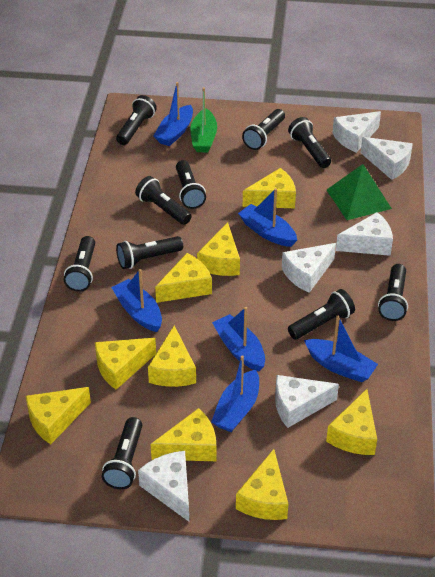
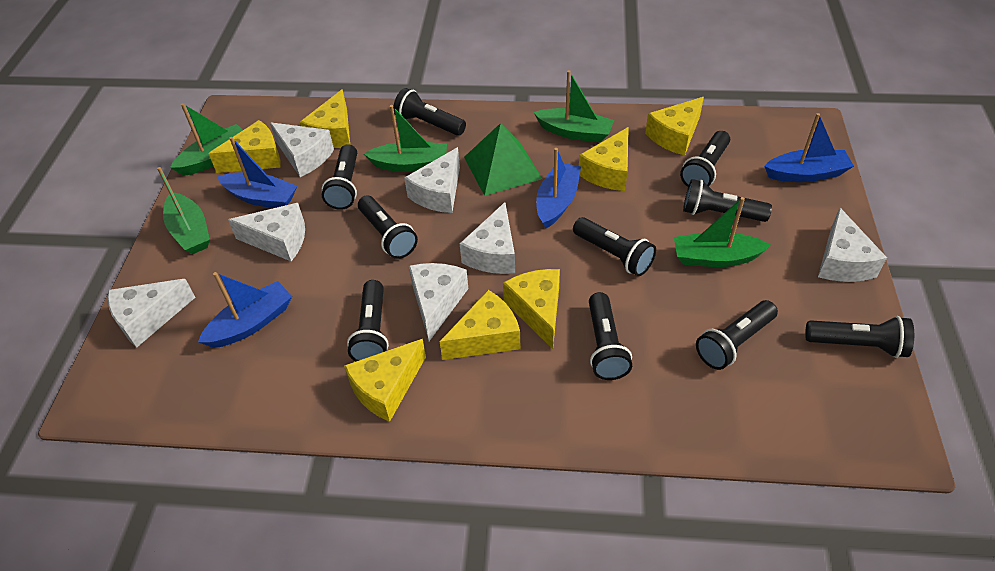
blue boat: 6 -> 4
green boat: 1 -> 5
white cheese: 6 -> 7
yellow cheese: 9 -> 7

